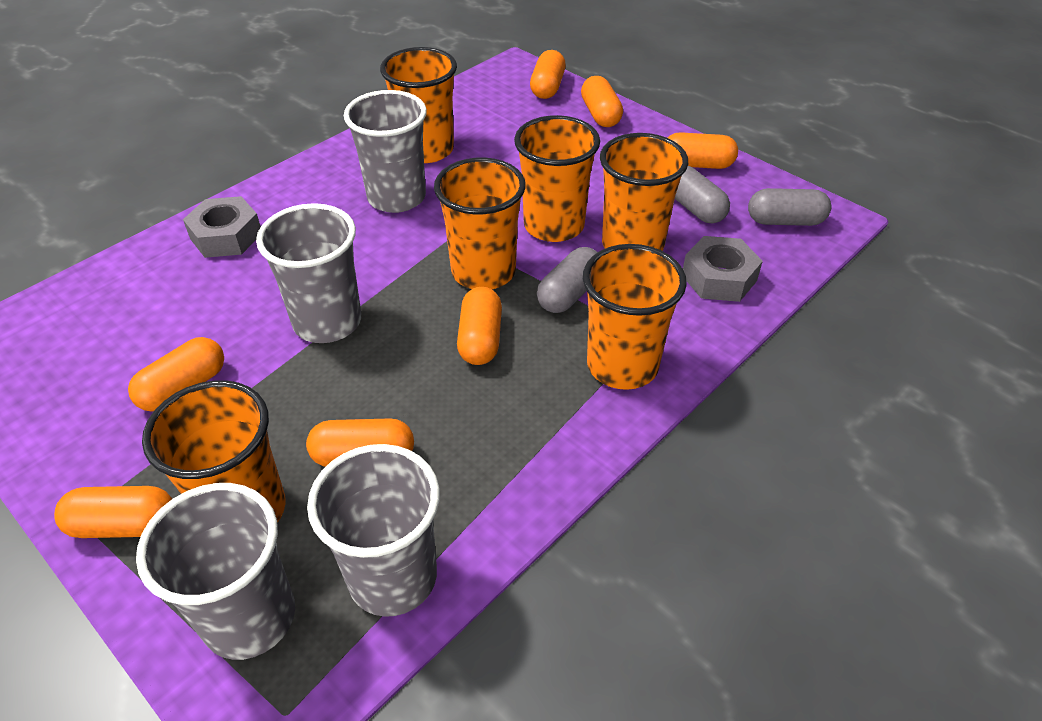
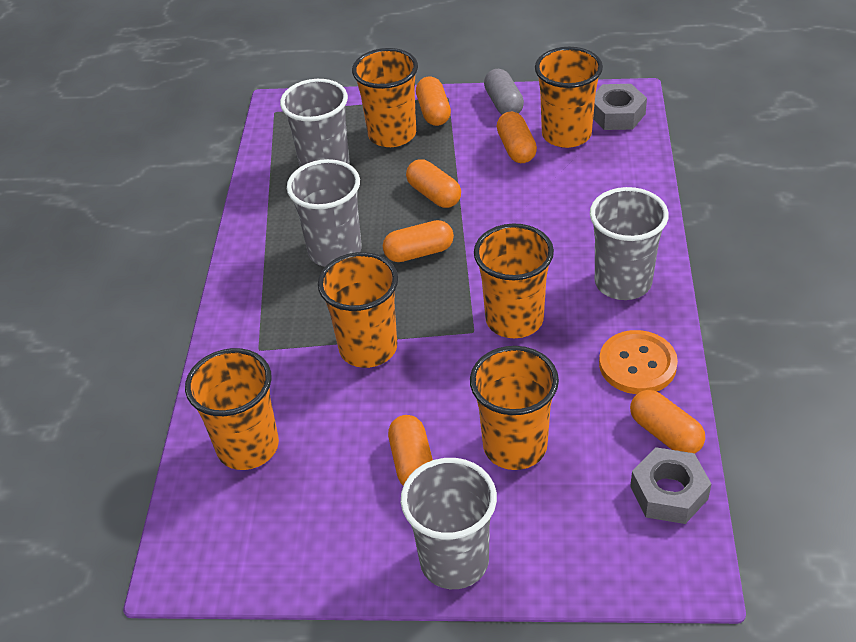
grey capsule: 3 -> 1
orange button: 0 -> 1
orange capsule: 7 -> 6

